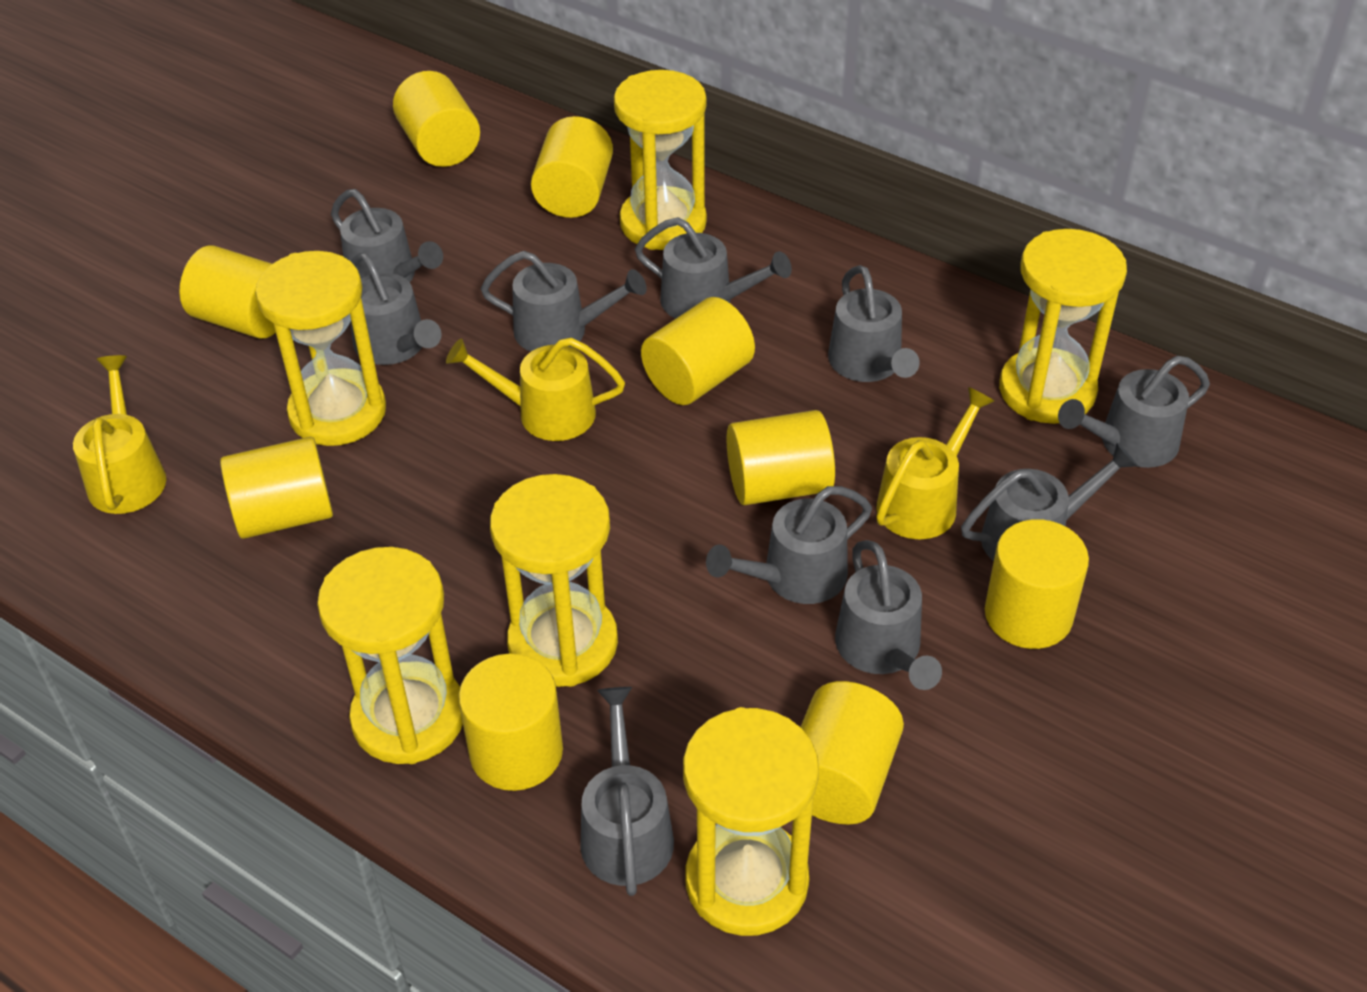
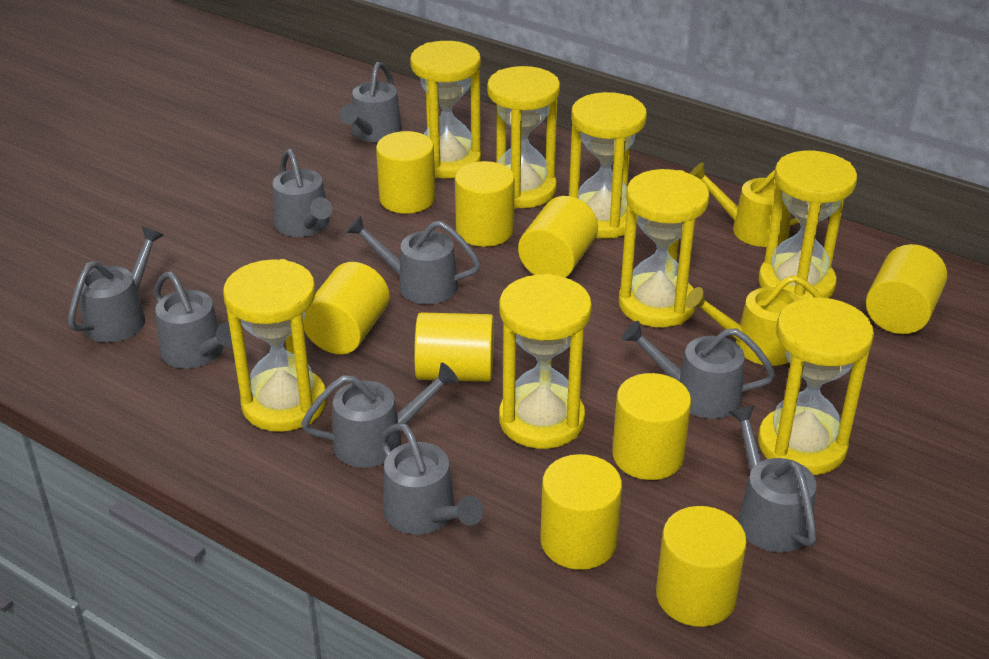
grey watering can: 10 -> 9
yellow hourglass: 6 -> 8
yellow watering can: 3 -> 2

